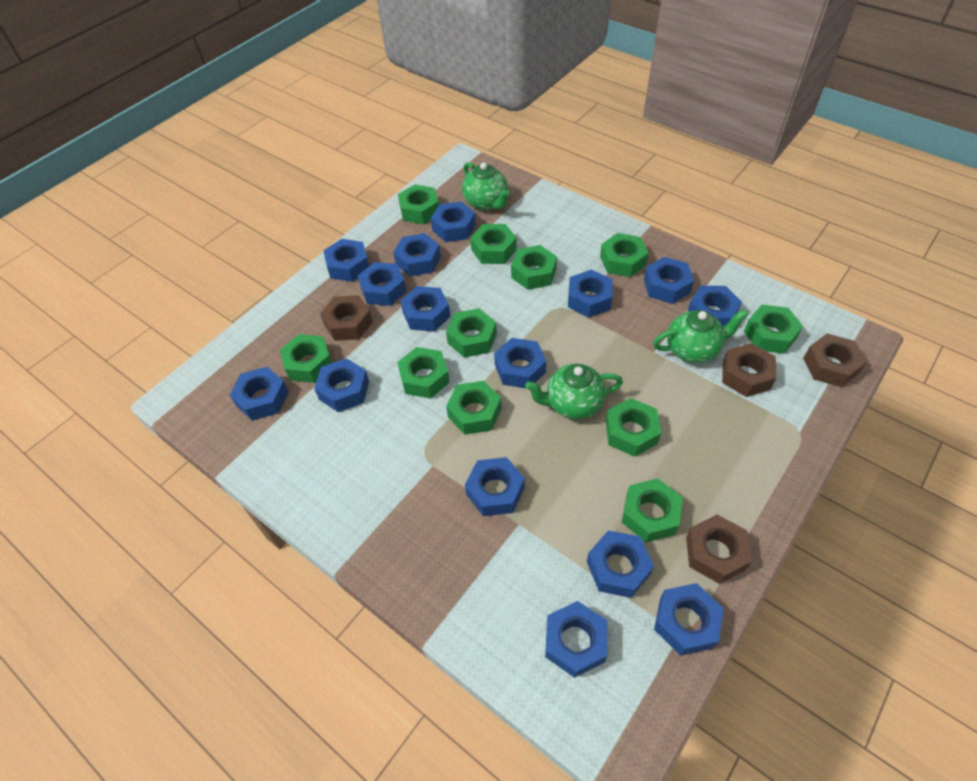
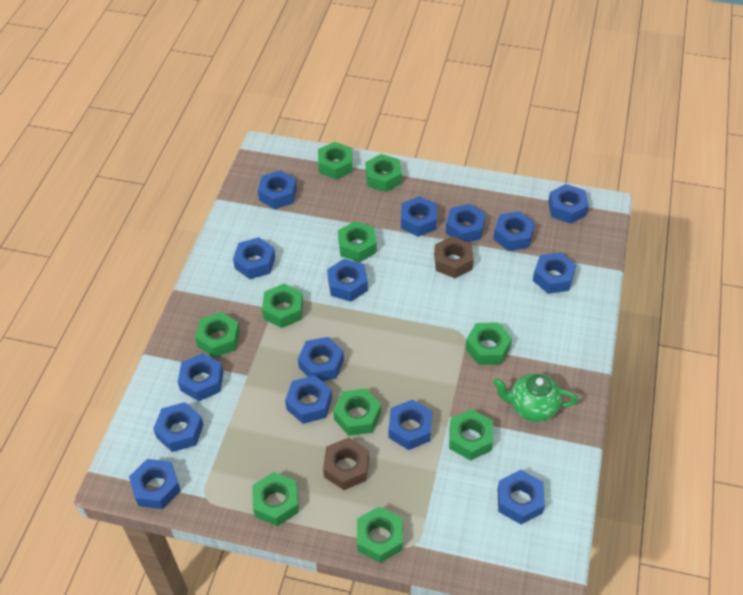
brown nut: 4 -> 2
green nut: 11 -> 10
green teapot: 3 -> 1

